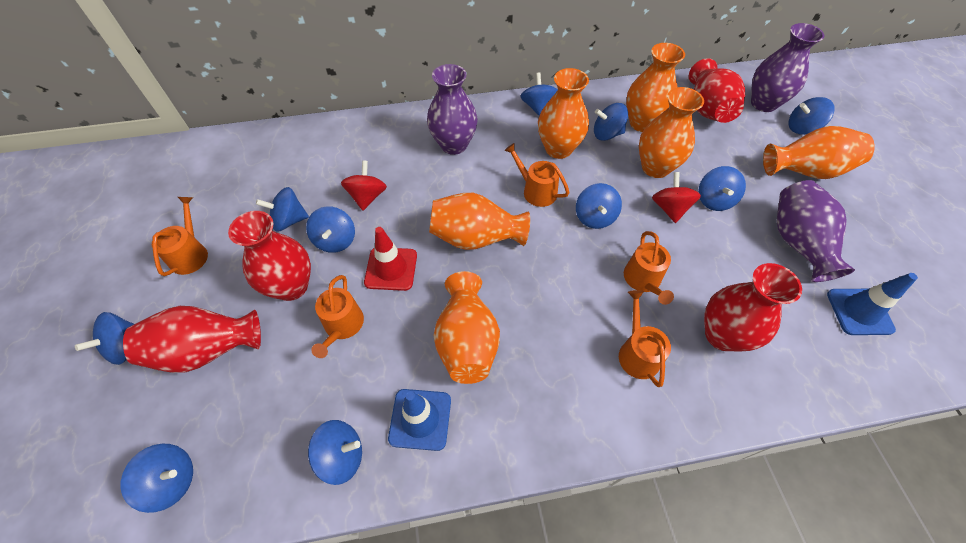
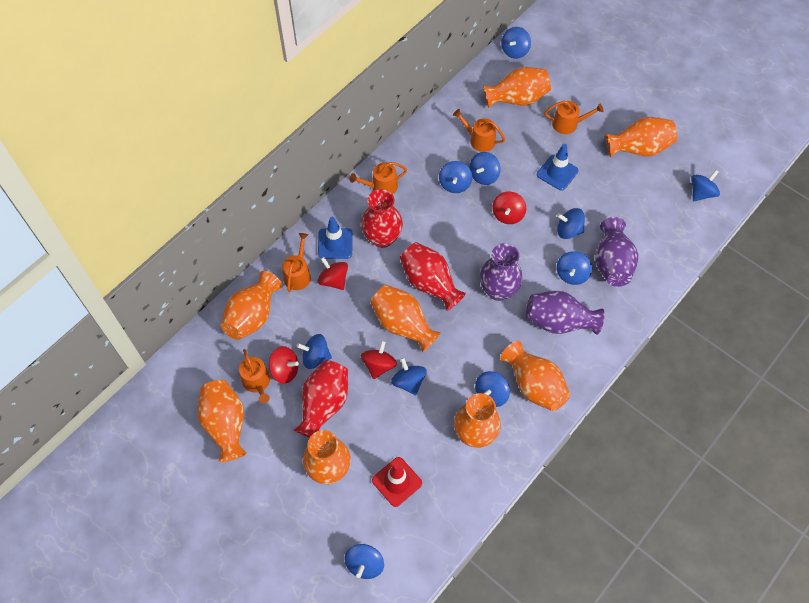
orange vase: 6 -> 8
red spinning top: 2 -> 4
red vase: 4 -> 3

